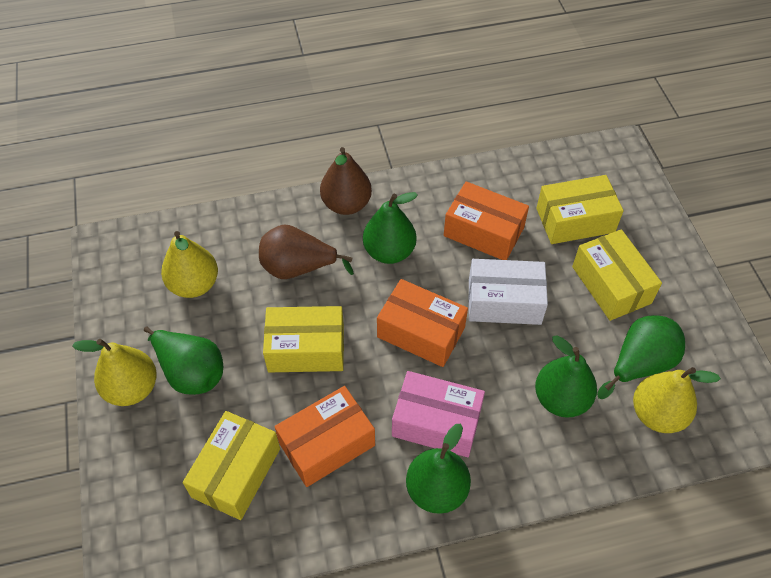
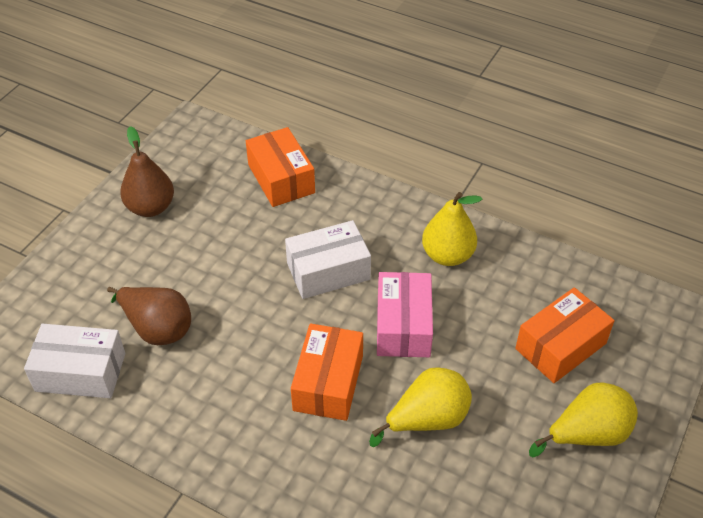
green pear: 5 -> 0
white box: 1 -> 2
yellow box: 4 -> 0

